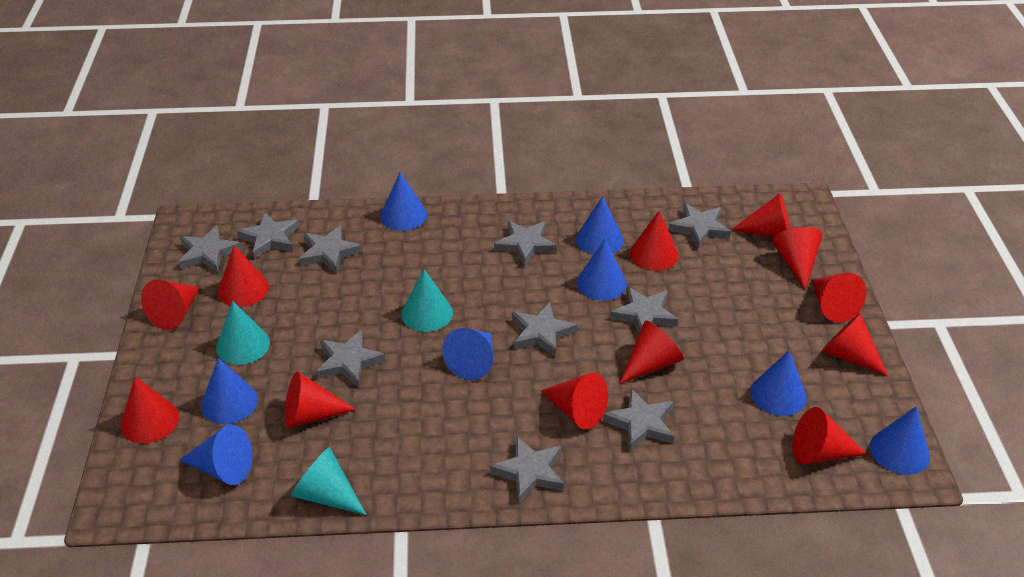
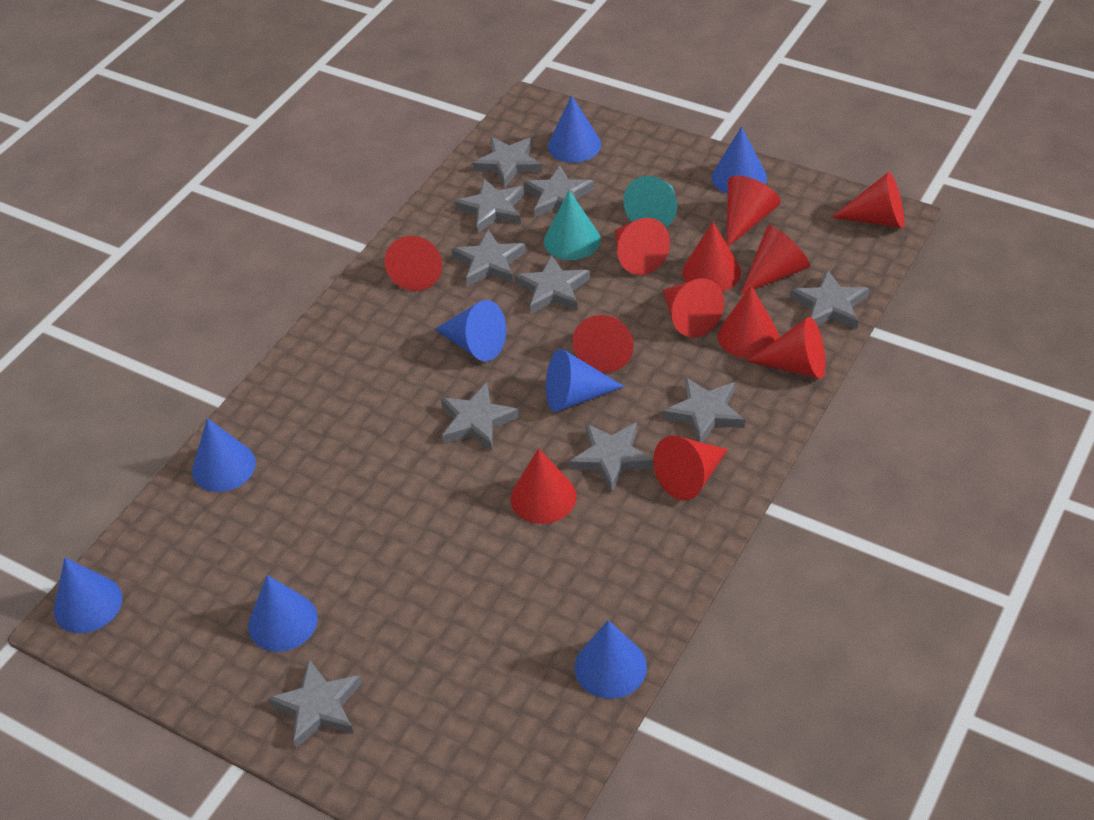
turquoise cone: 3 -> 2

